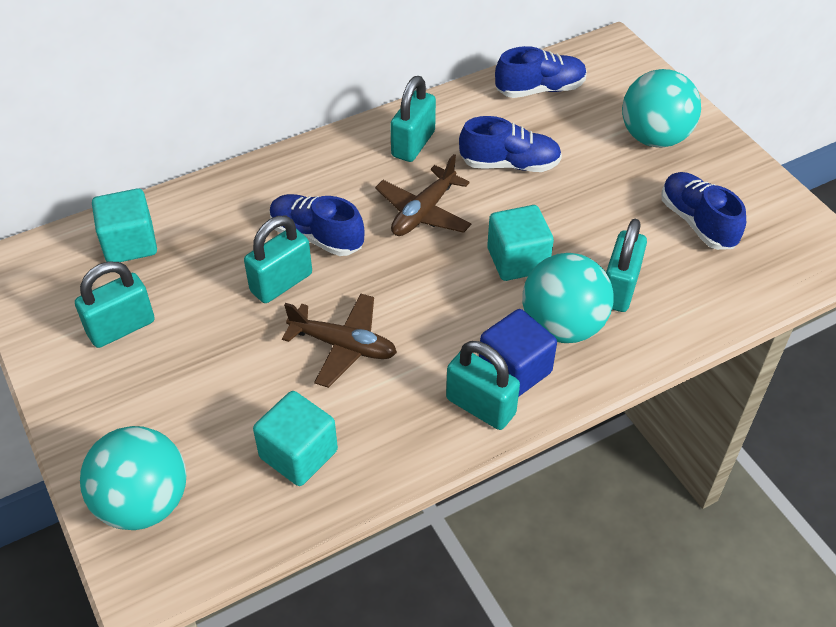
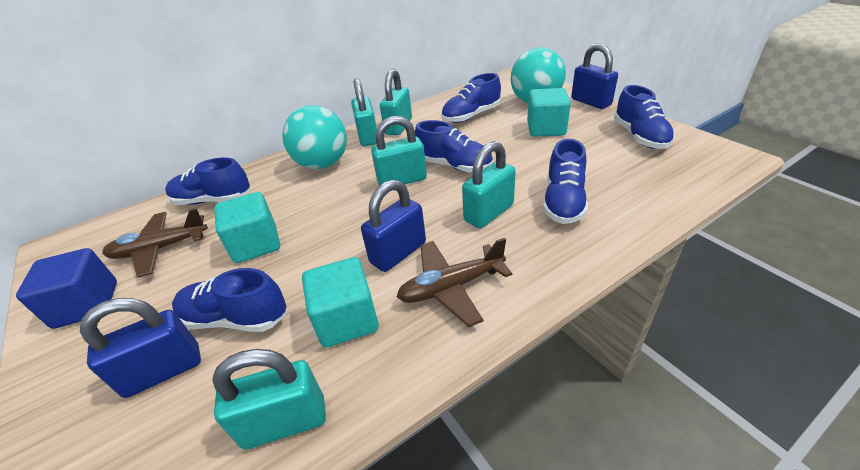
blue padlock: 0 -> 3
blue shoe: 4 -> 6
turquoise ball: 3 -> 2

